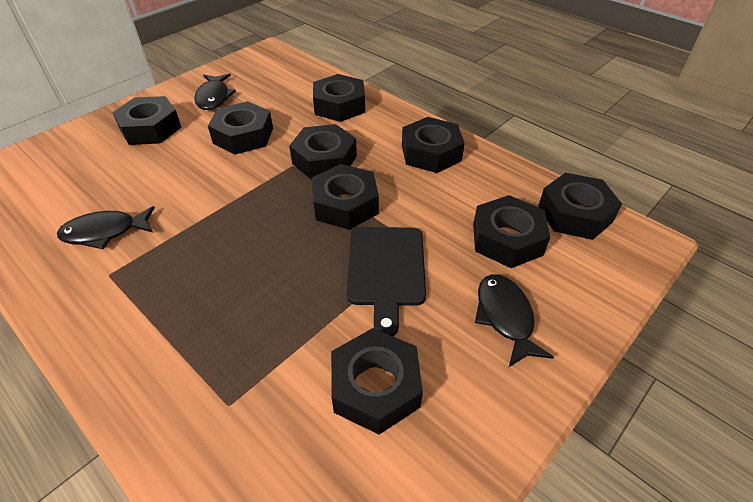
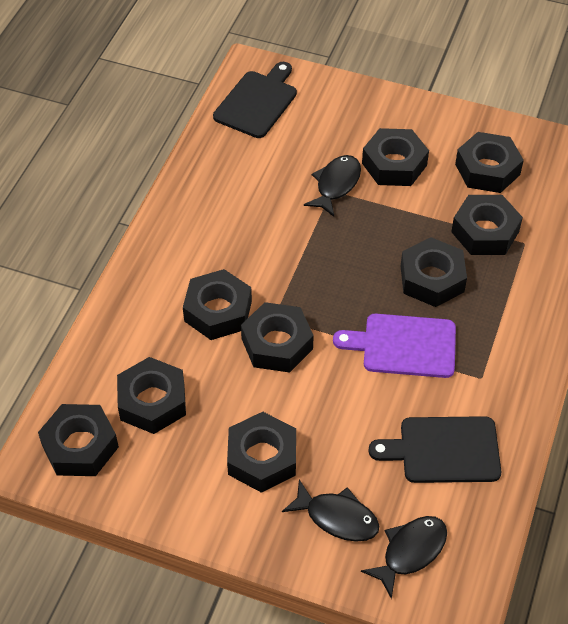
black cutting board: 1 -> 2
purple cutting board: 0 -> 1

